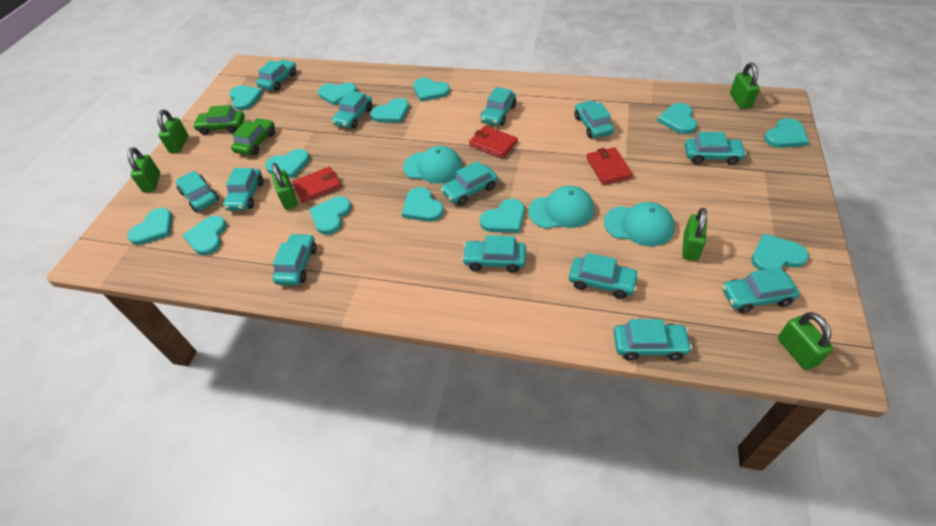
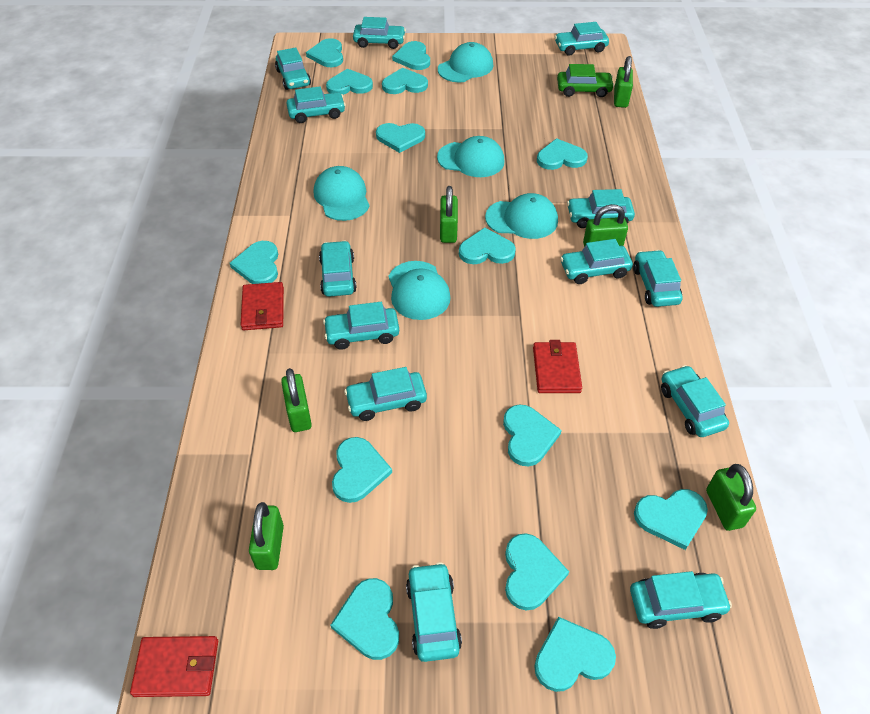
green car: 2 -> 1
turquoise cap: 3 -> 5
turquoise heart: 13 -> 14

